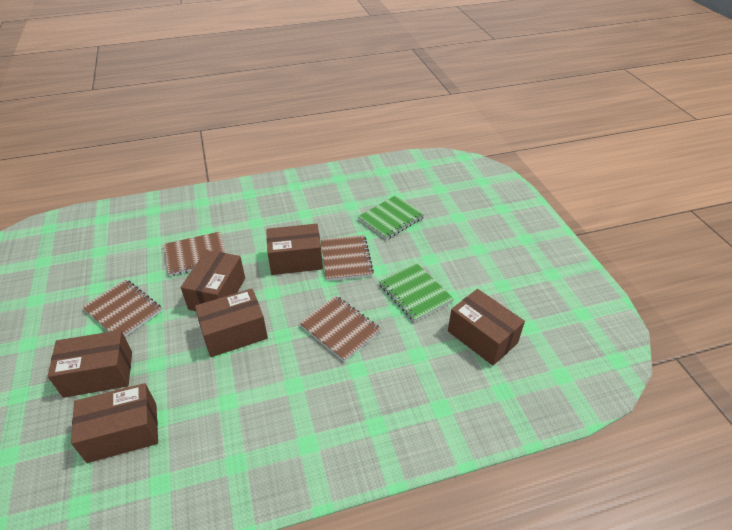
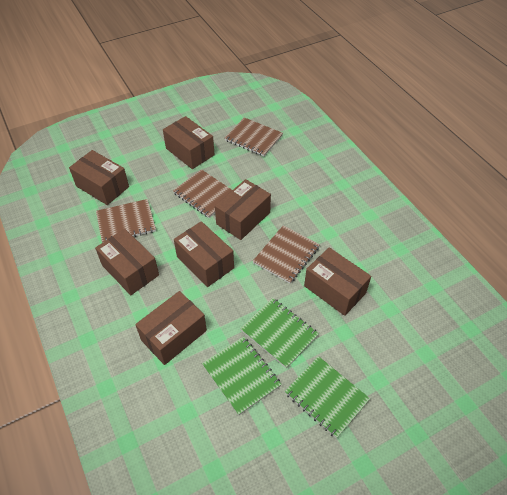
brown box: 6 -> 7
green notebook: 2 -> 3

